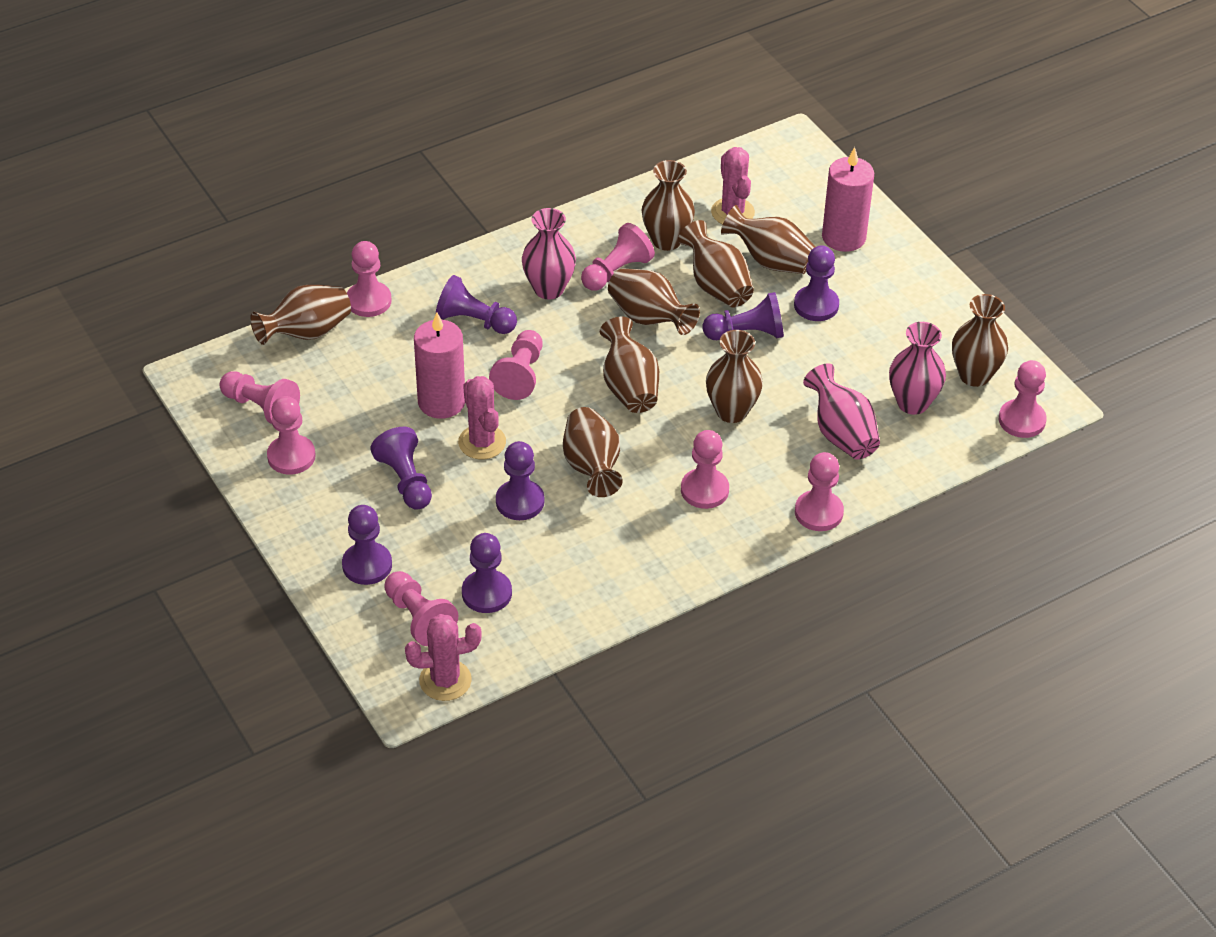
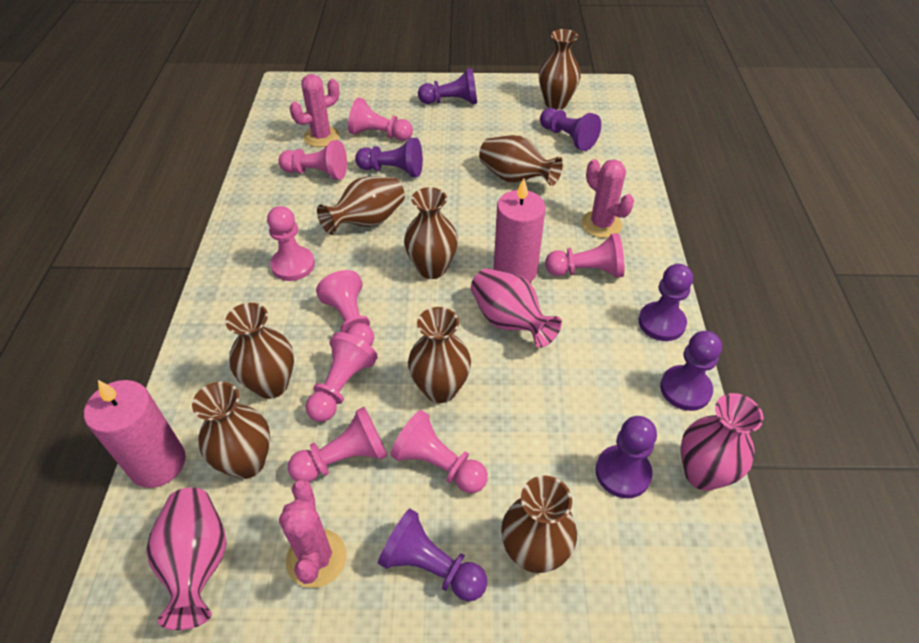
brown vase: 9 -> 8
pink pawn: 9 -> 8

